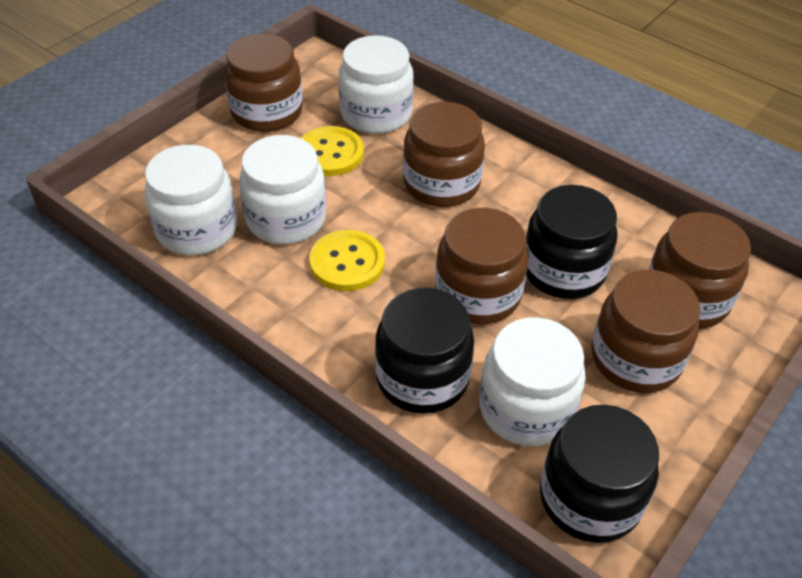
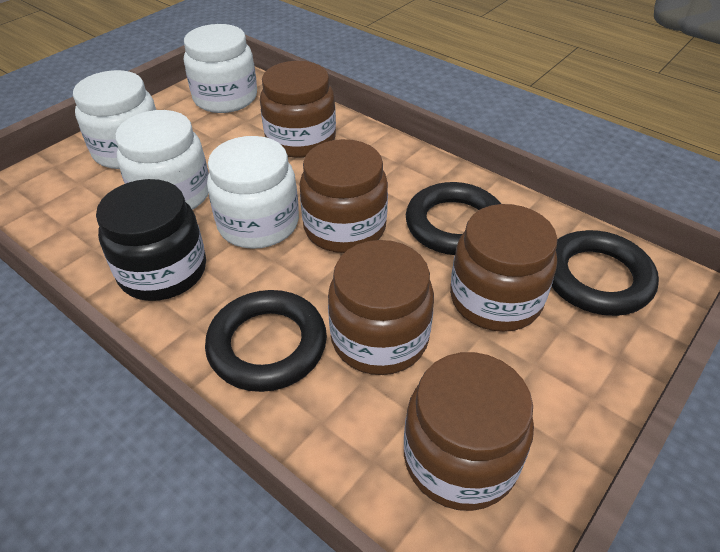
black jar: 3 -> 1
black ring: 0 -> 3
yellow button: 2 -> 0

